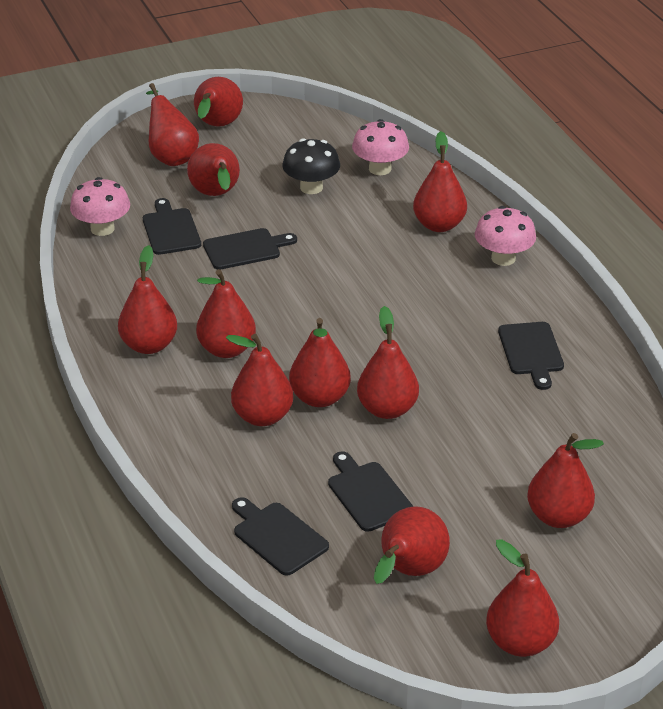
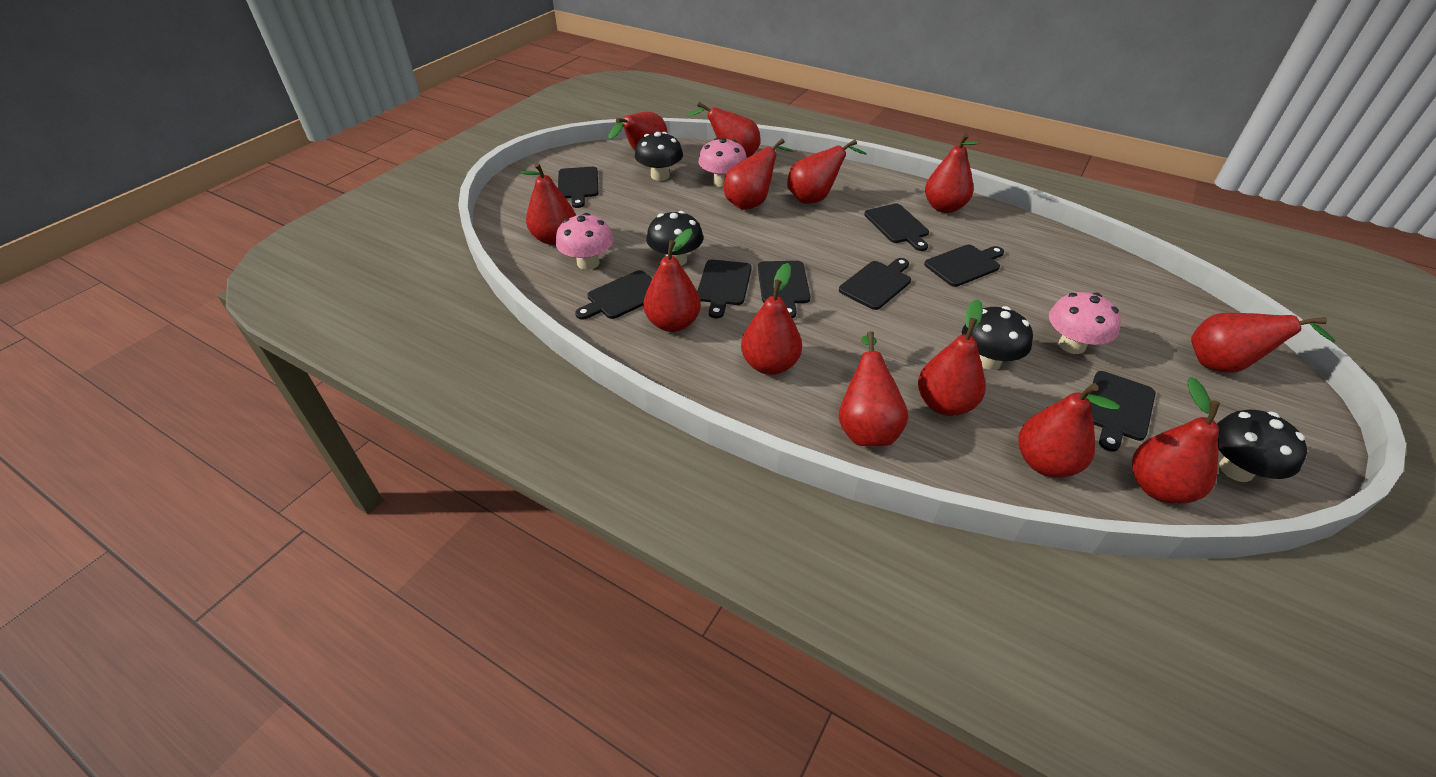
black cutting board: 5 -> 8
black mushroom: 1 -> 4
red pear: 12 -> 13

